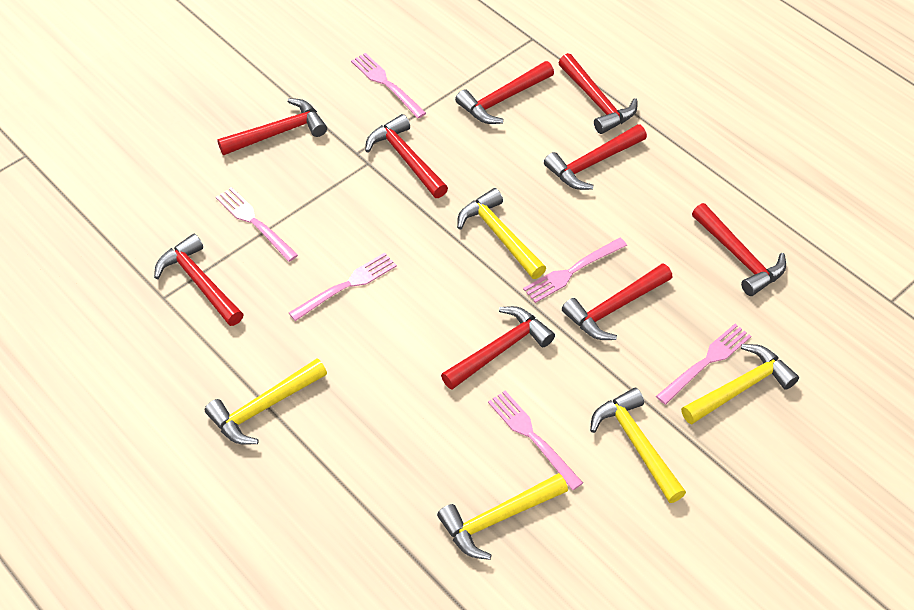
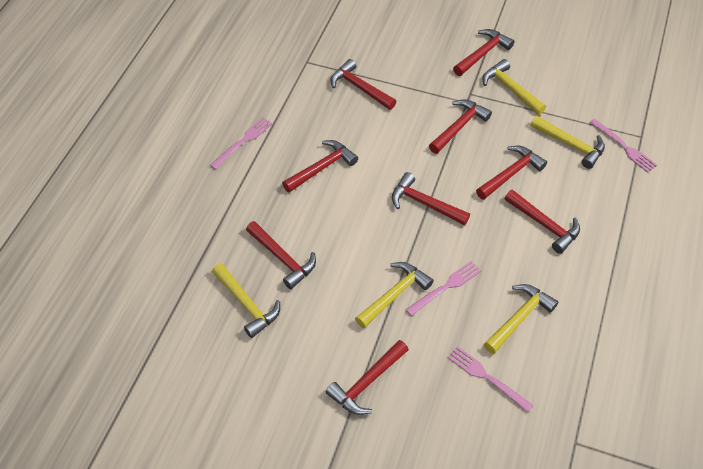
pink fork: 6 -> 4

